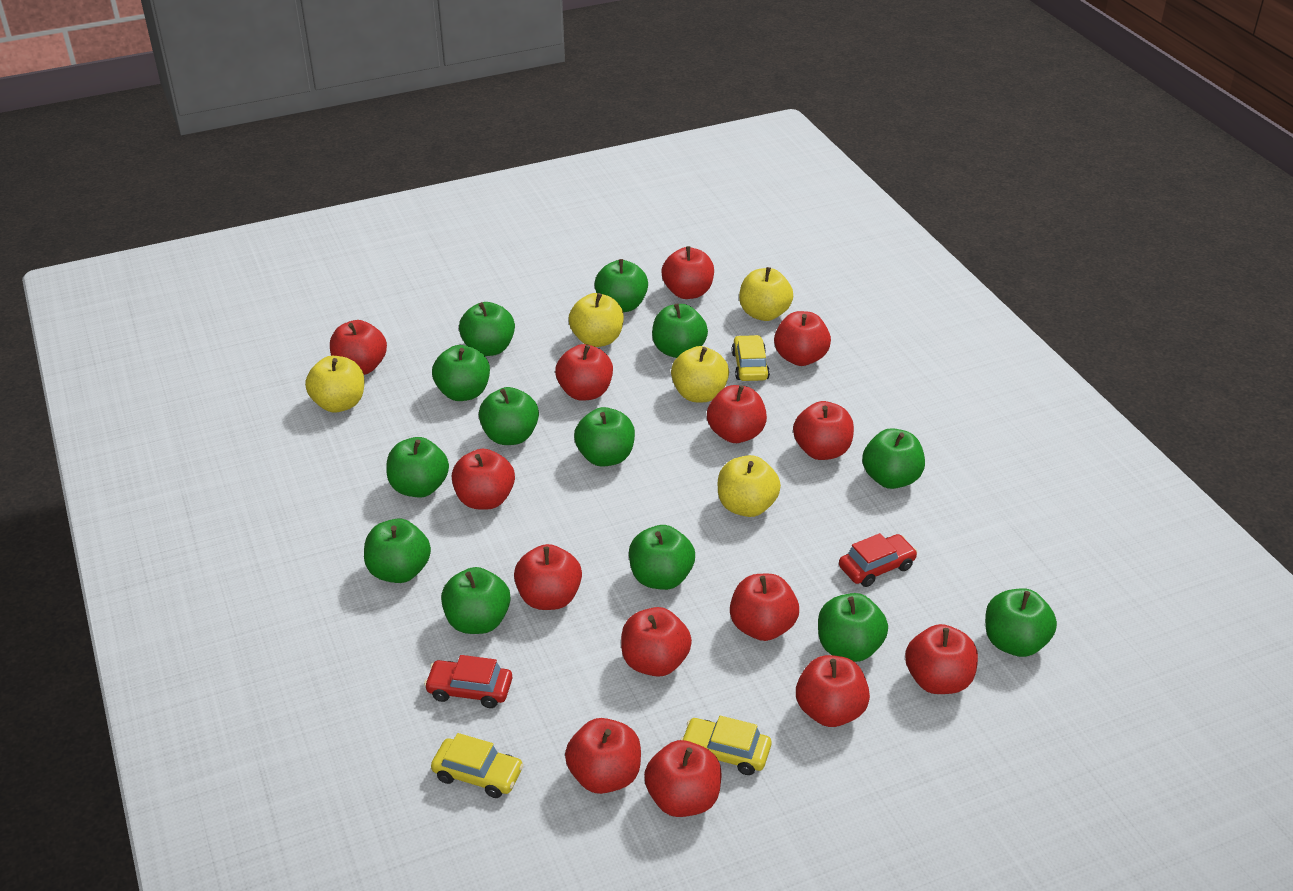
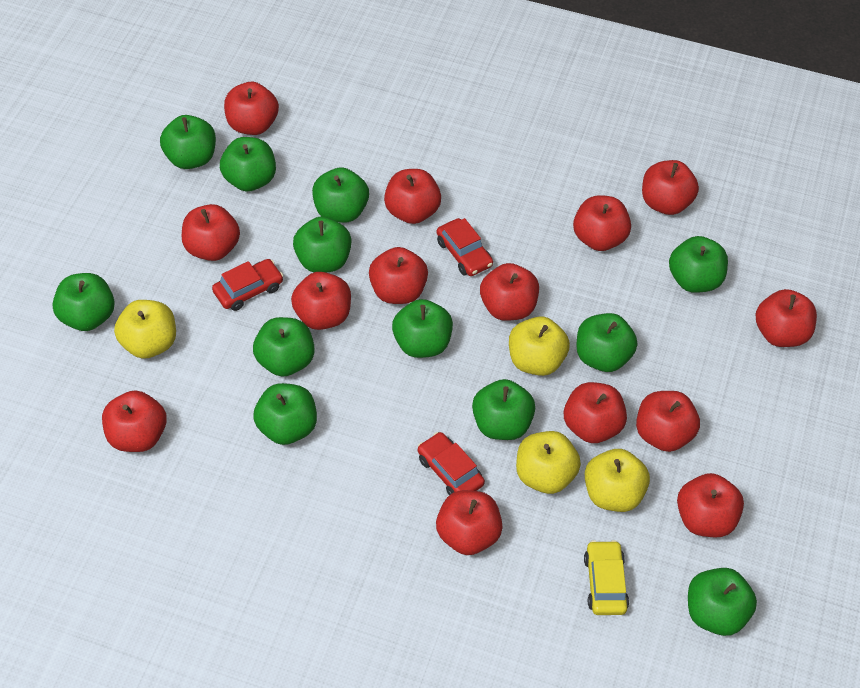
green apple: 13 -> 12
red car: 2 -> 3
yellow apple: 5 -> 4
yellow car: 3 -> 1

